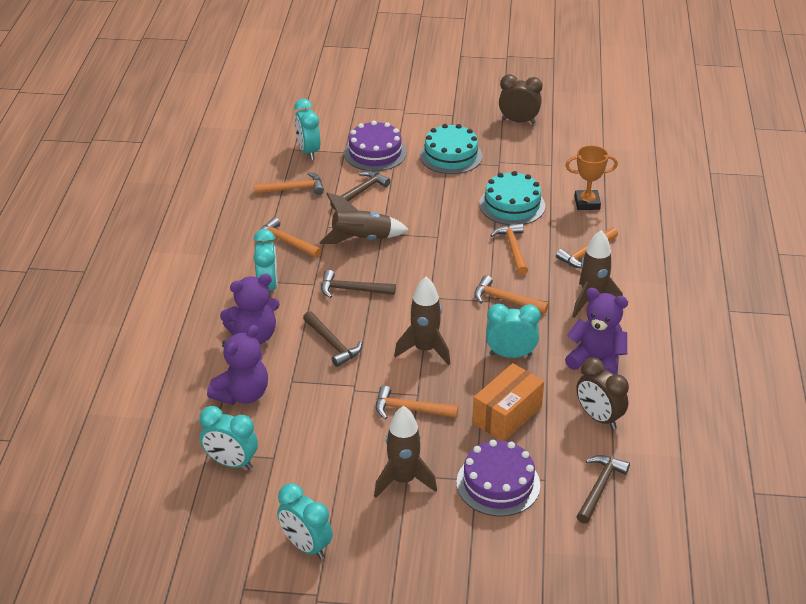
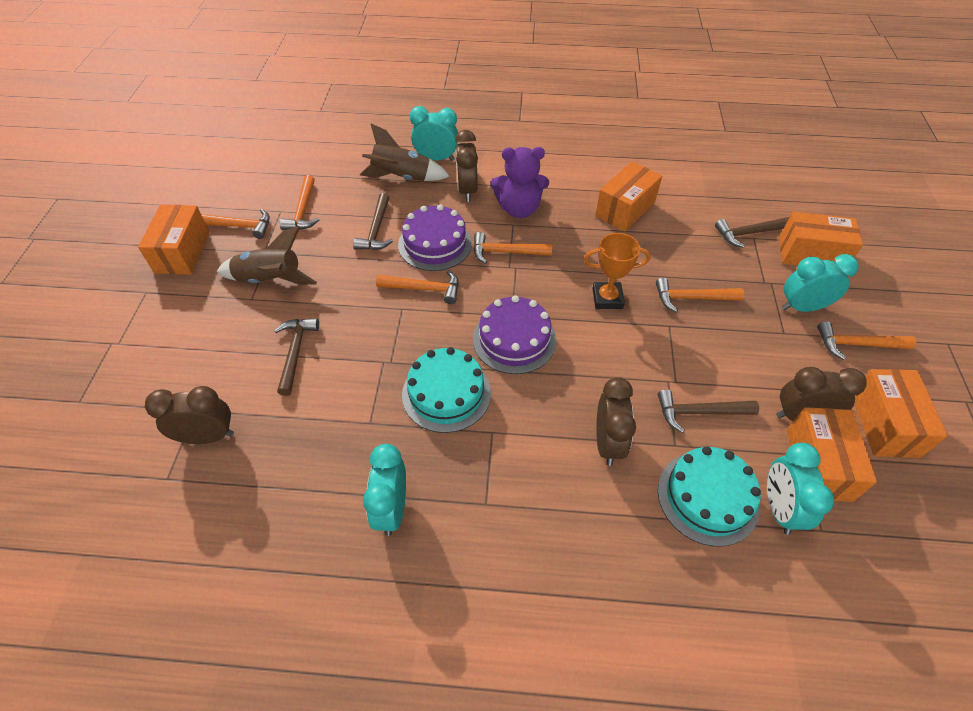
brown clock: 2 -> 4
brown rocket: 4 -> 2
orange box: 1 -> 5
purple teddy bear: 3 -> 1
turquoise clock: 5 -> 4

